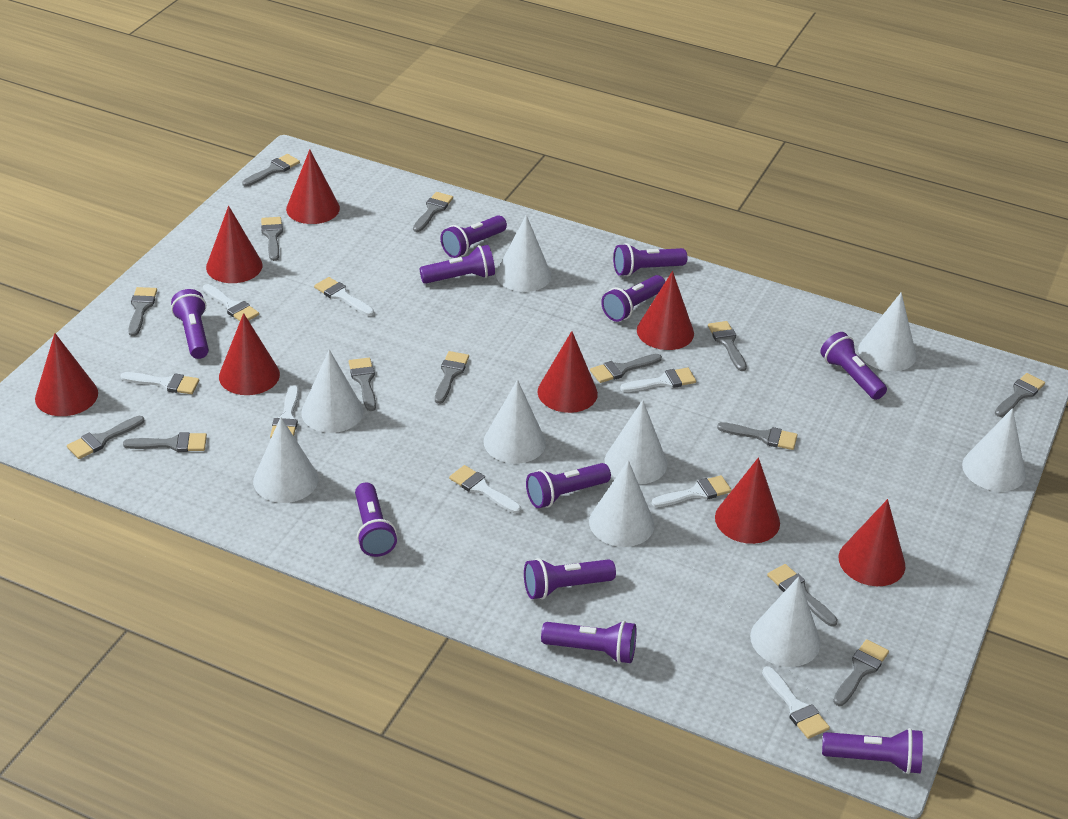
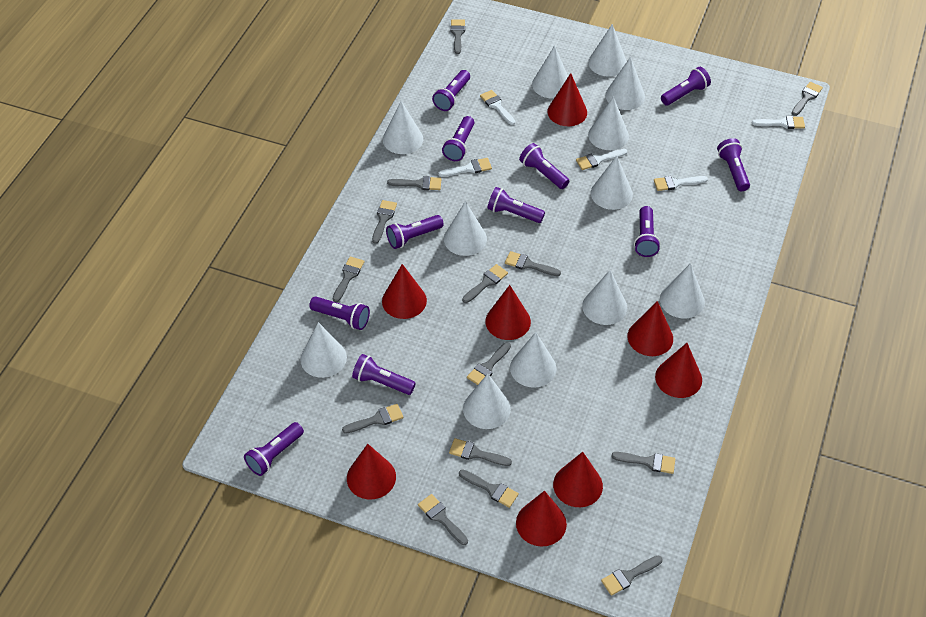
white brush: 8 -> 5
white cone: 9 -> 12

